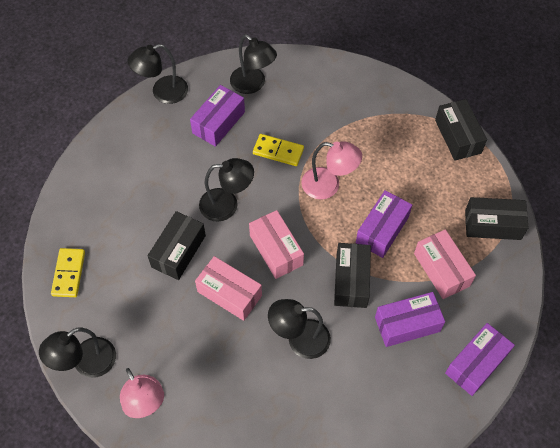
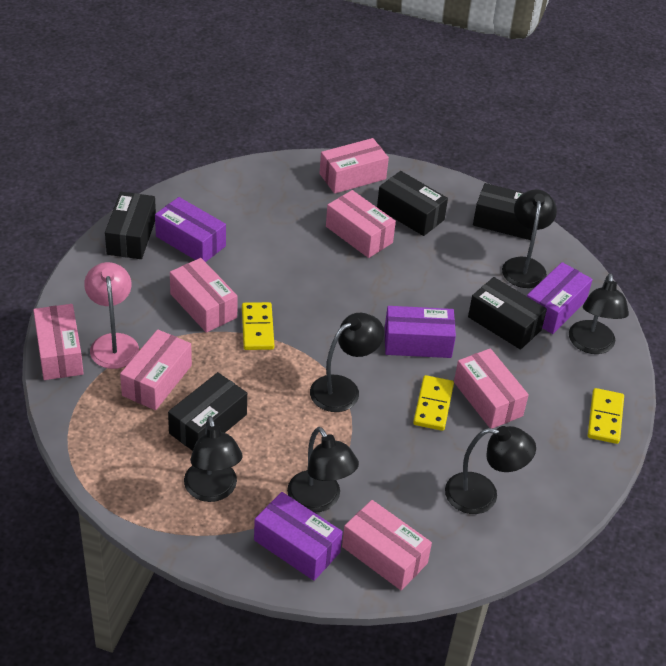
black box: 4 -> 5
black lamp: 5 -> 6
pink box: 3 -> 7
pink lamp: 2 -> 1
yellow domino: 2 -> 3

